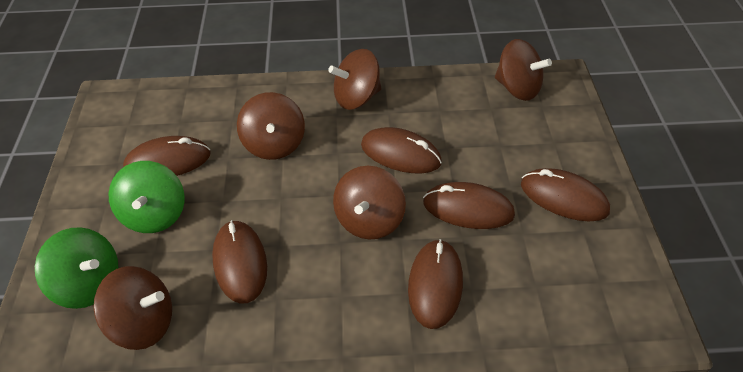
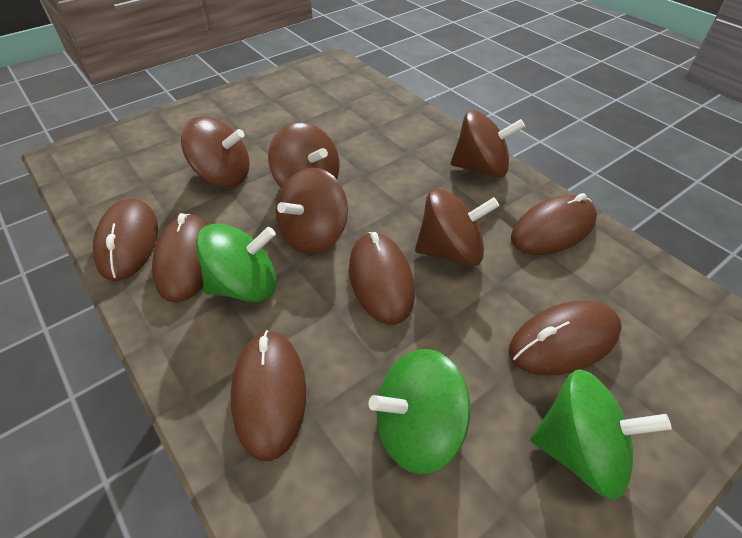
green spinning top: 2 -> 3

